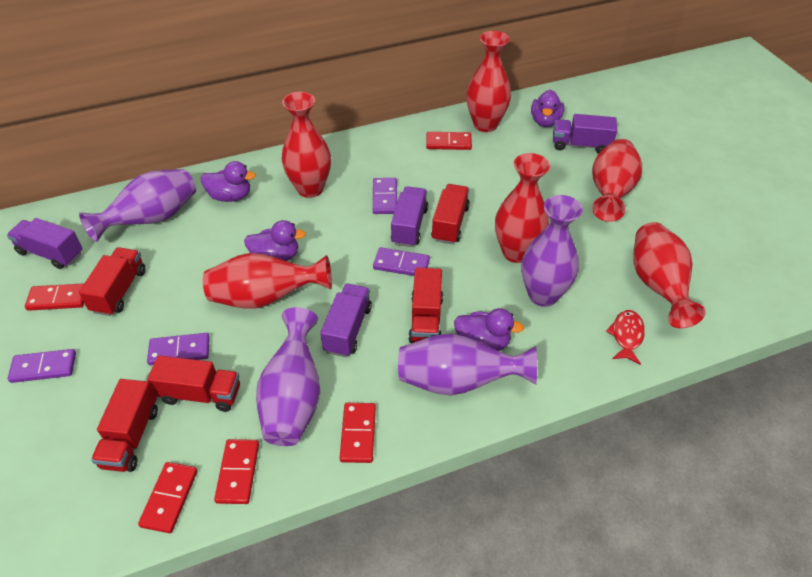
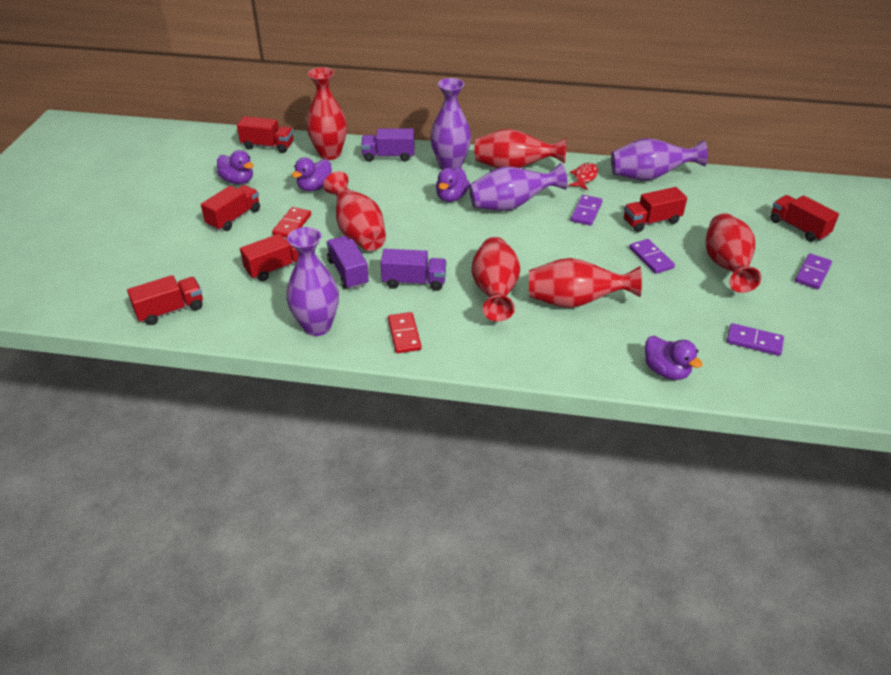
purple truck: 4 -> 3
red domino: 5 -> 2
red truck: 5 -> 6

